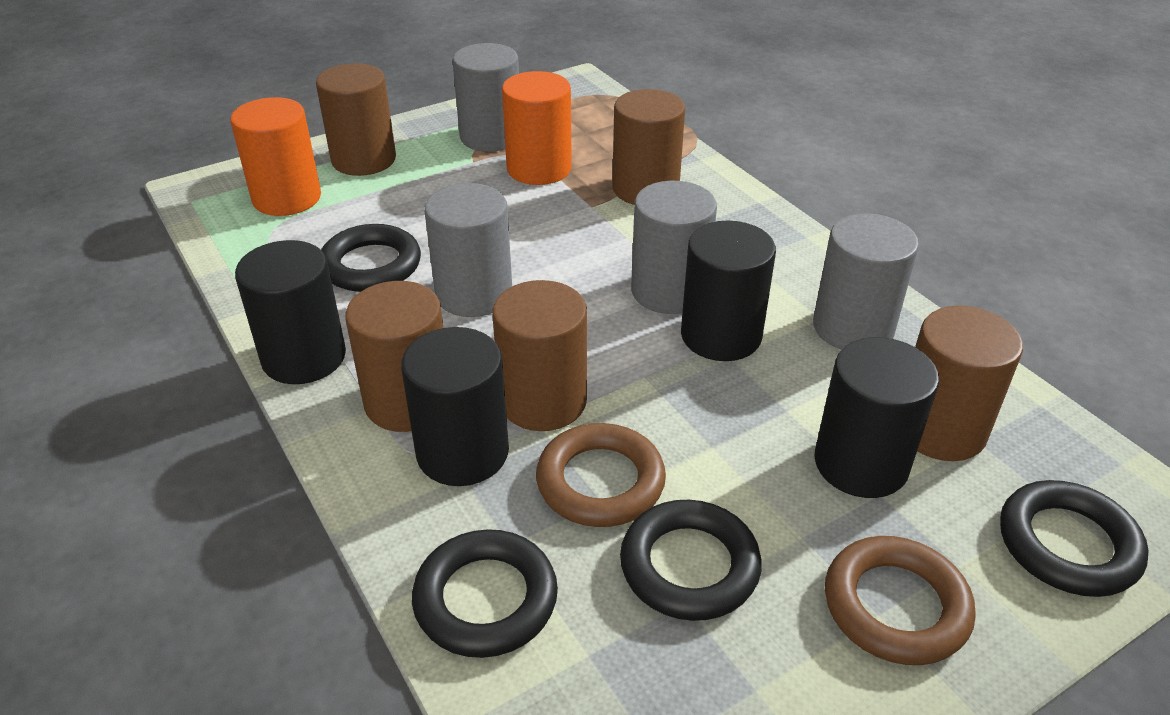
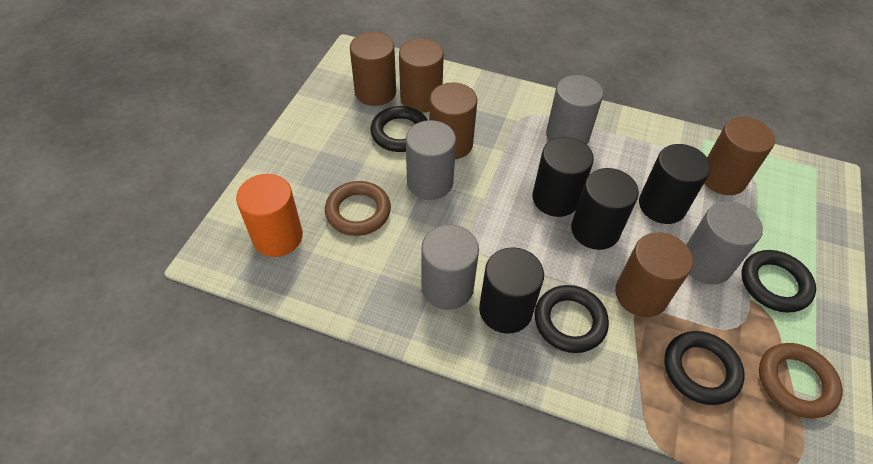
orange cylinder: 2 -> 1

